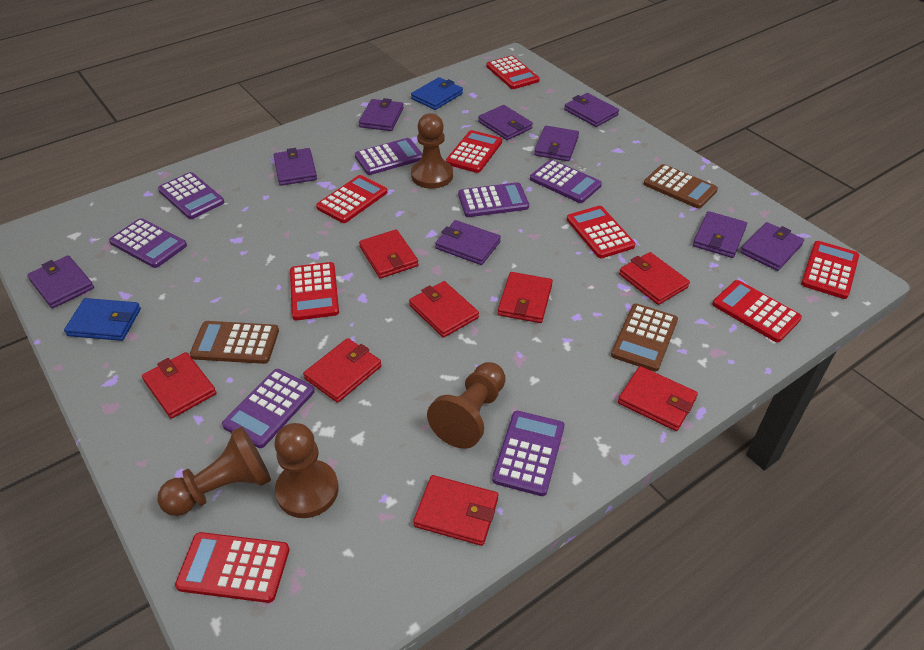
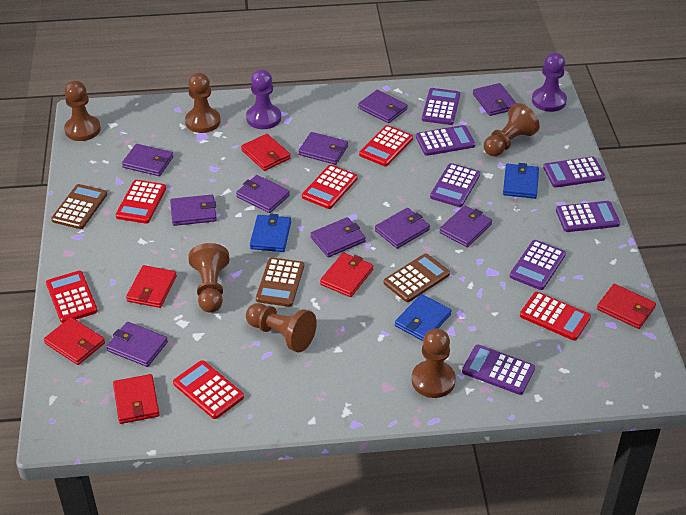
blue wallet: 2 -> 3
brown pawn: 4 -> 6
purple pawn: 0 -> 2
purple wallet: 9 -> 10
red calculator: 8 -> 6
red wallet: 8 -> 6

